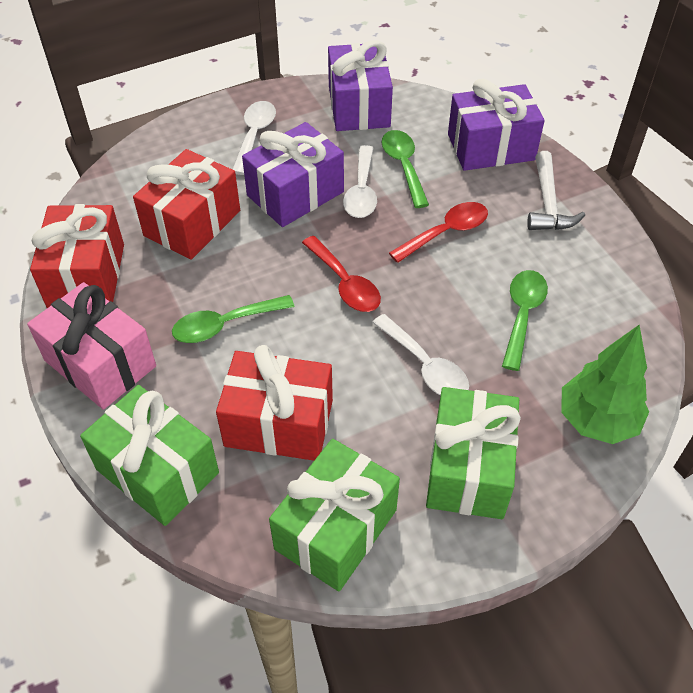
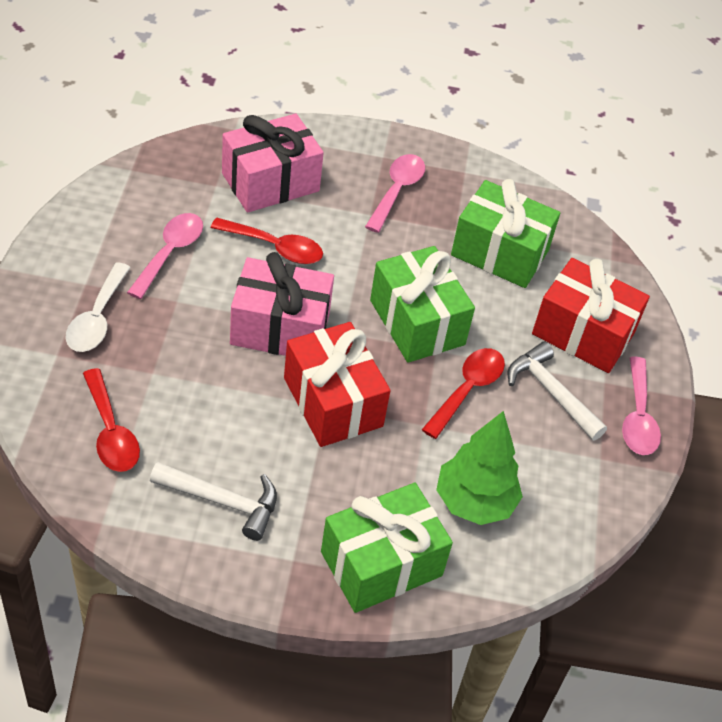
green spoon: 3 -> 0
pink gift: 1 -> 2
pink spoon: 0 -> 3
purple gift: 3 -> 0
red gift: 3 -> 2
red spoon: 2 -> 3
white hammer: 1 -> 2
white spoon: 3 -> 1

